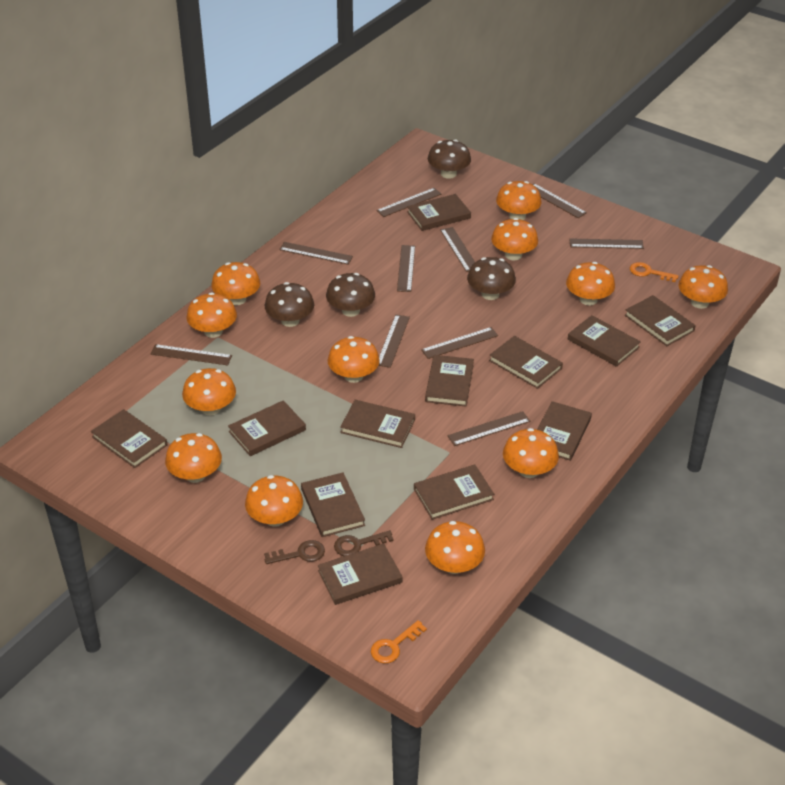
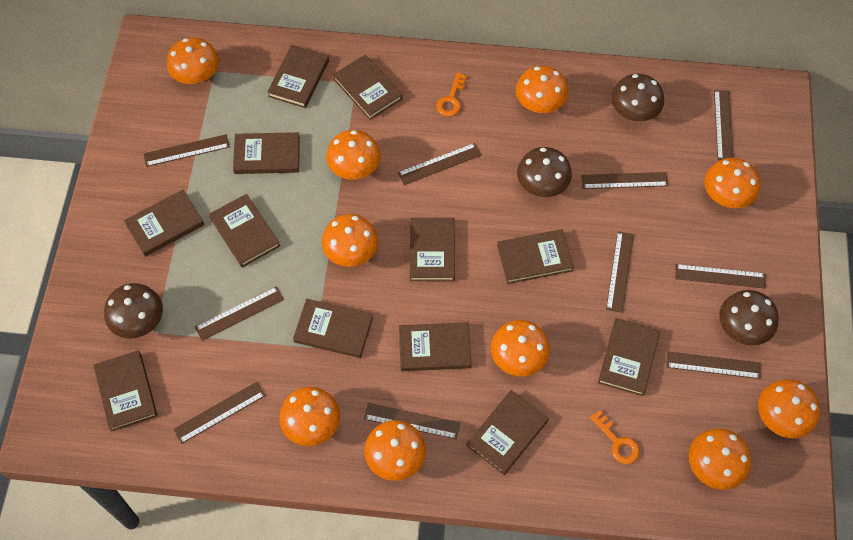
brown key: 2 -> 0
orange mushroom: 12 -> 10

